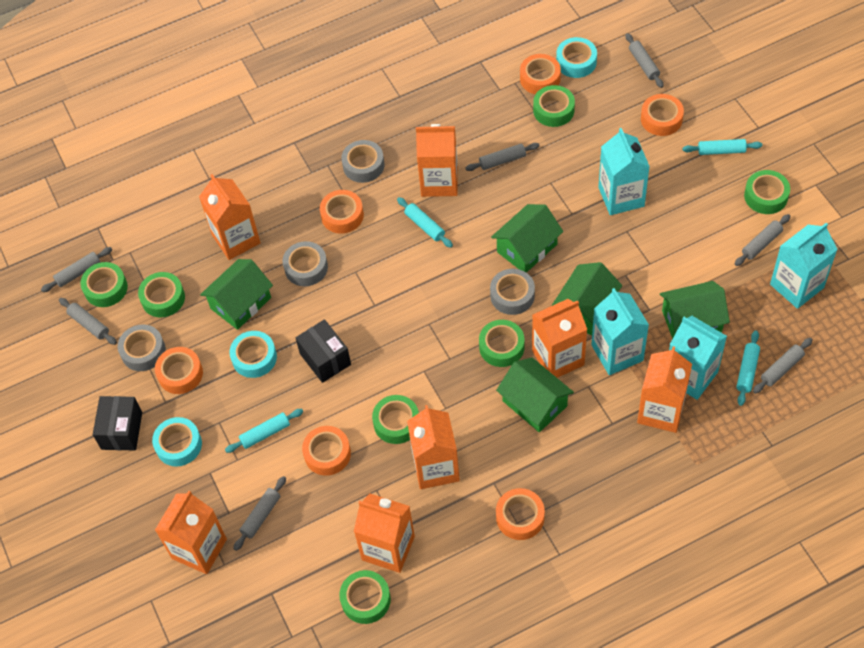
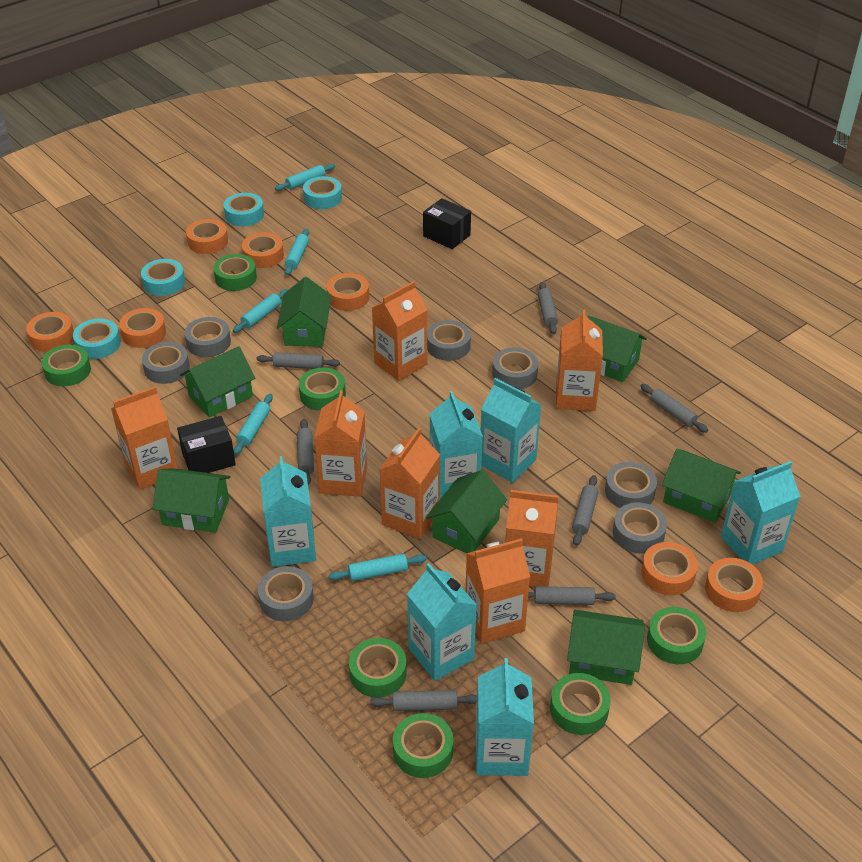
green house: 5 -> 7
grey tape: 4 -> 7
orange tape: 6 -> 7
turquoise carton: 4 -> 6
turquoise rolling pin: 4 -> 5
turquoise tape: 3 -> 4

